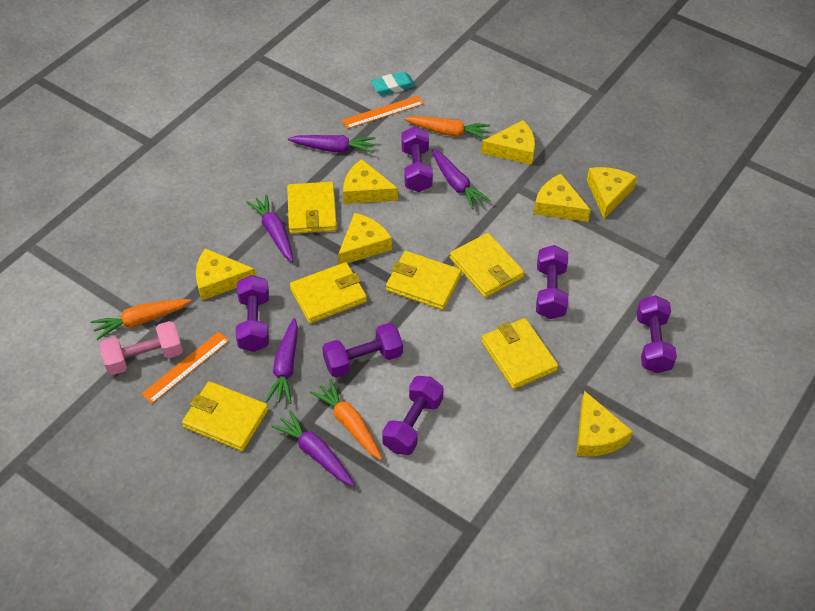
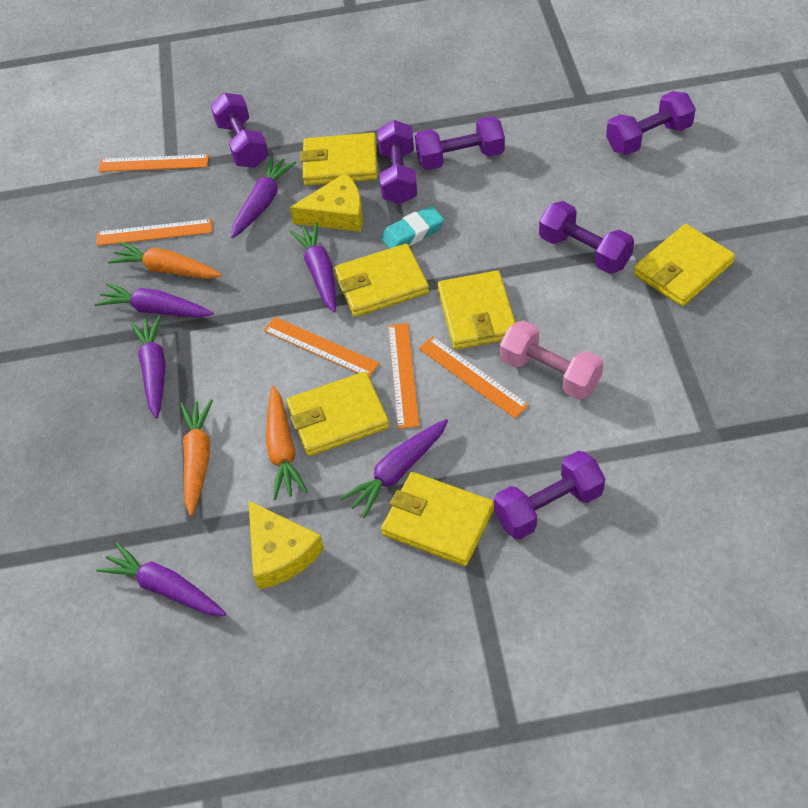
orange ruler: 2 -> 5
purple carrot: 5 -> 6
yellow cheese: 7 -> 2

